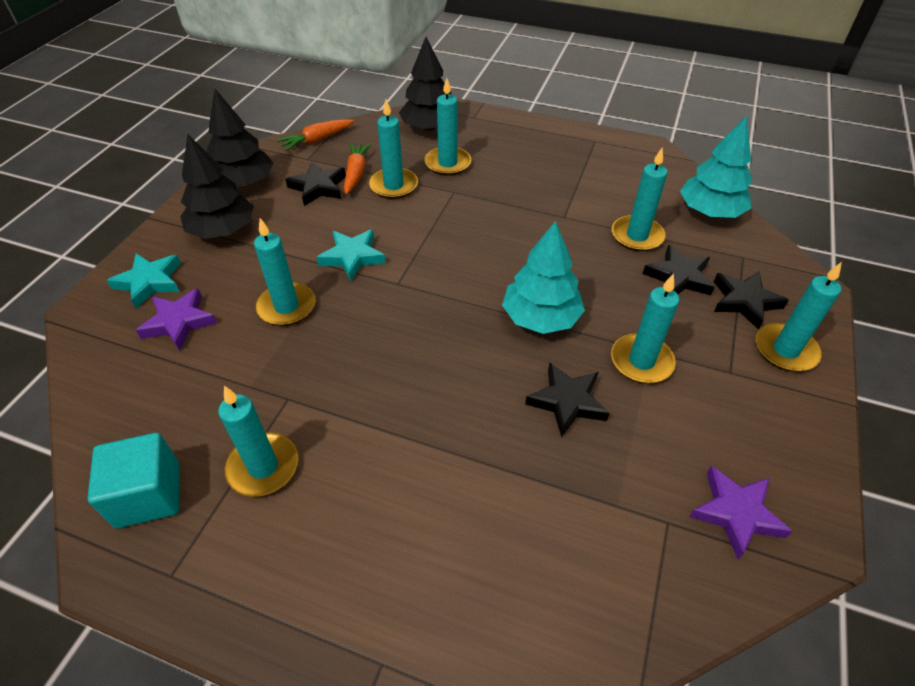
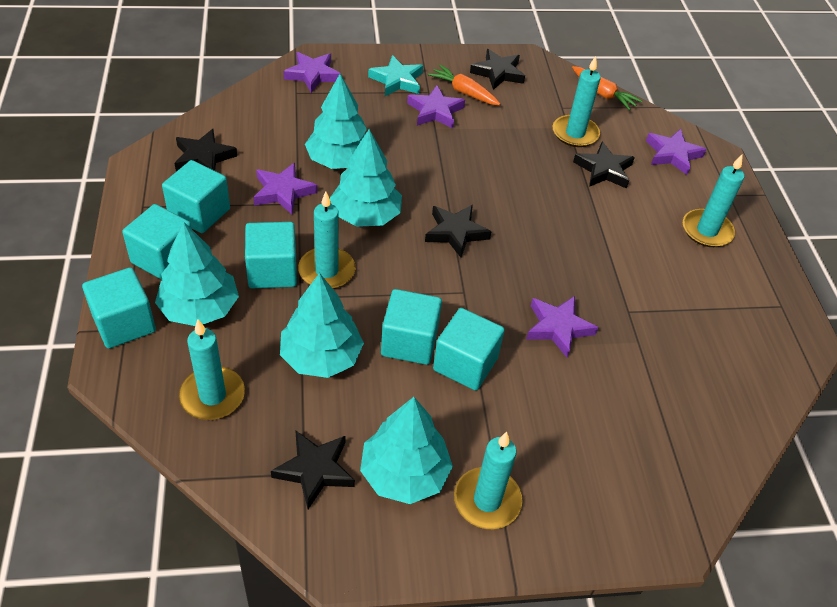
black star: 4 -> 5
black tree: 3 -> 0
purple star: 2 -> 5
turquoise candle: 7 -> 5
turquoise cube: 1 -> 6
turquoise star: 2 -> 1
turquoise tree: 2 -> 5

